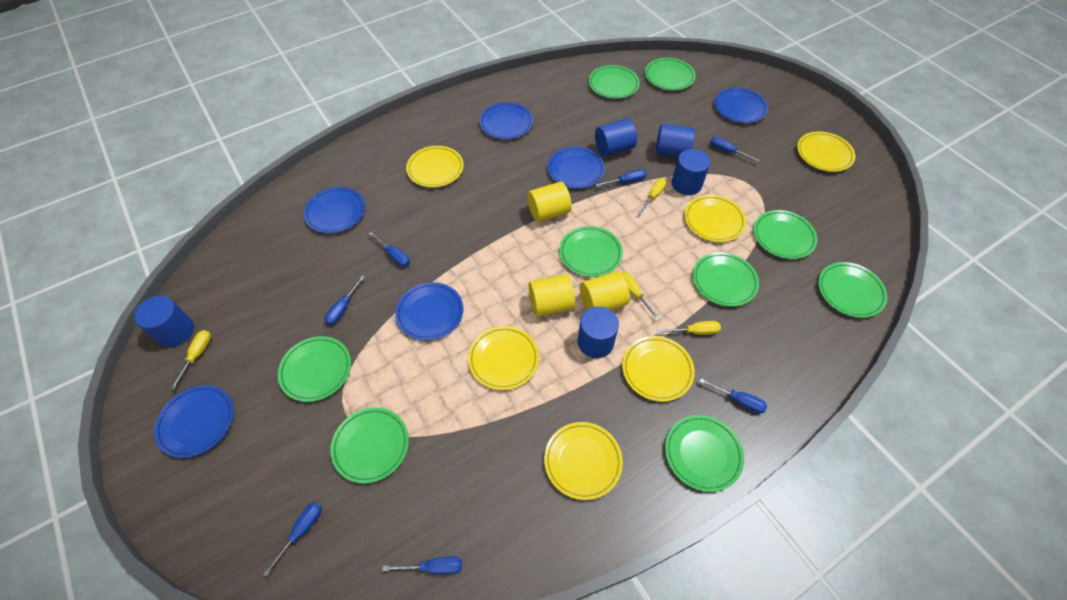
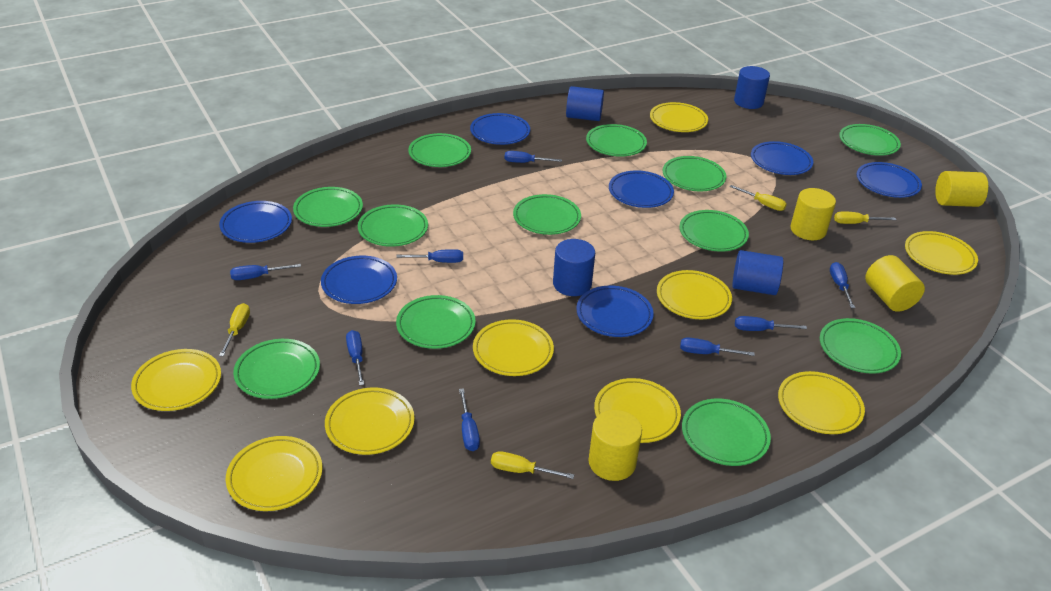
blue cylinder: 5 -> 4
blue plate: 6 -> 7
blue screwdriver: 7 -> 8
green plate: 9 -> 12
yellow cylinder: 3 -> 4
yellow plate: 6 -> 9

